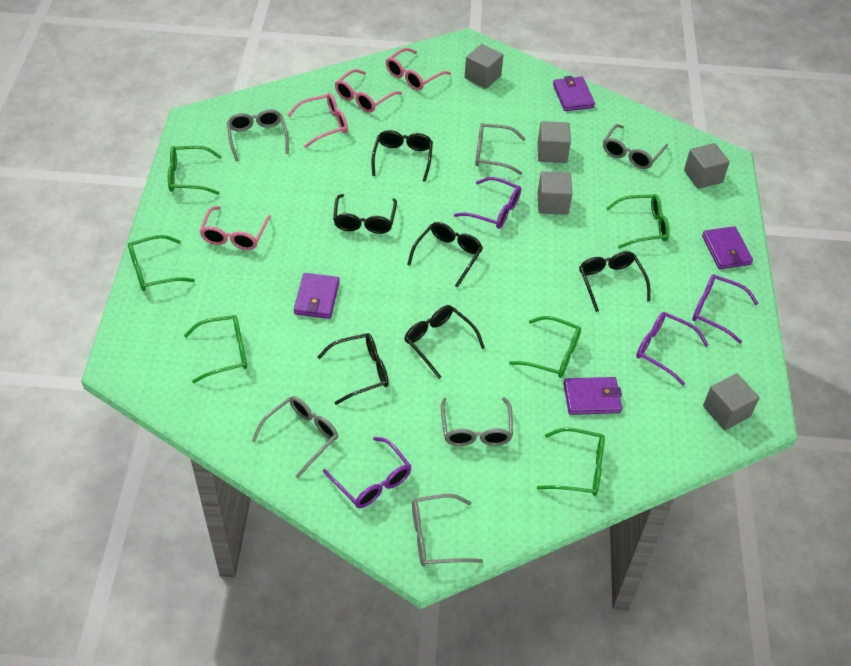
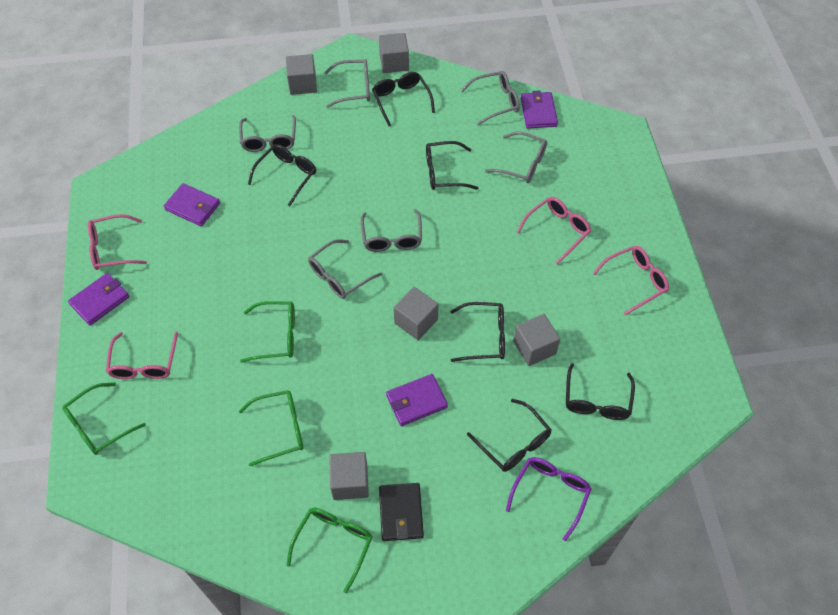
black wallet: 0 -> 1
green glasses: 6 -> 4
purple glasses: 4 -> 1

